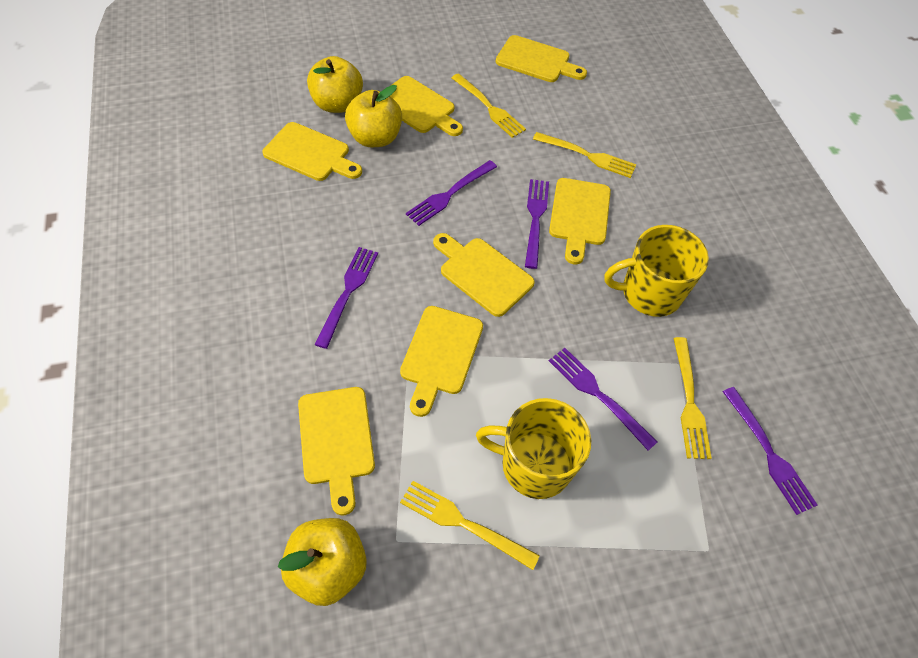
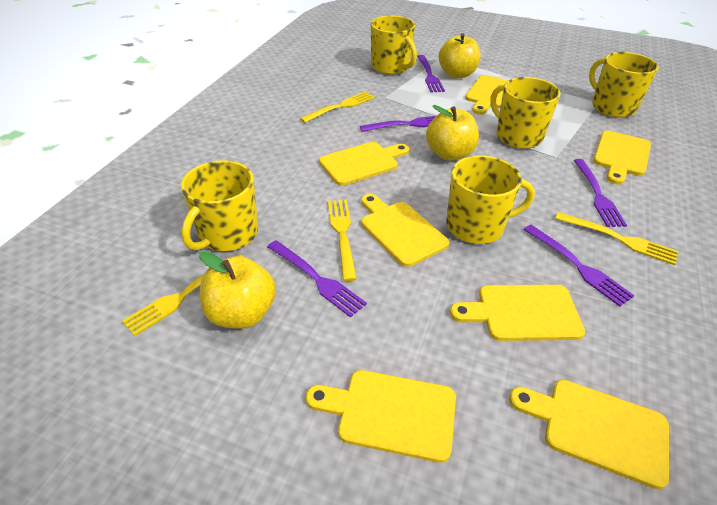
yellow mug: 2 -> 5

